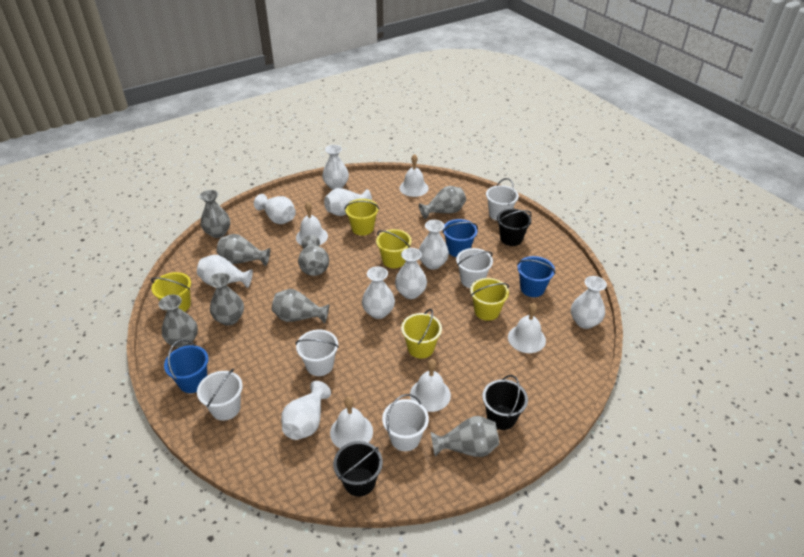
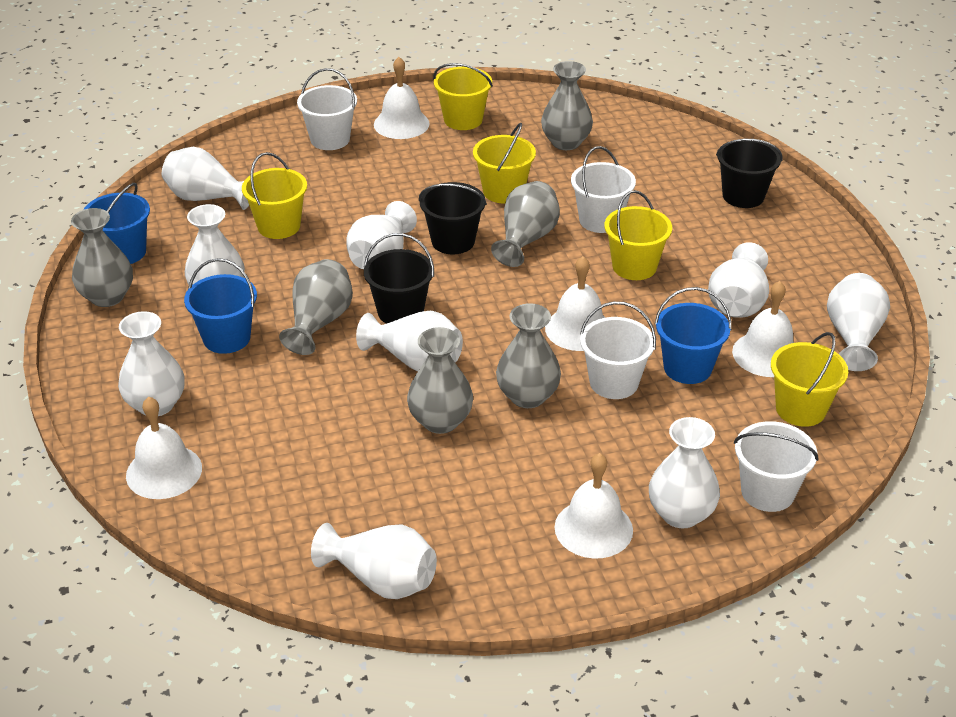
grey vase: 8 -> 6
white bucket: 5 -> 4

